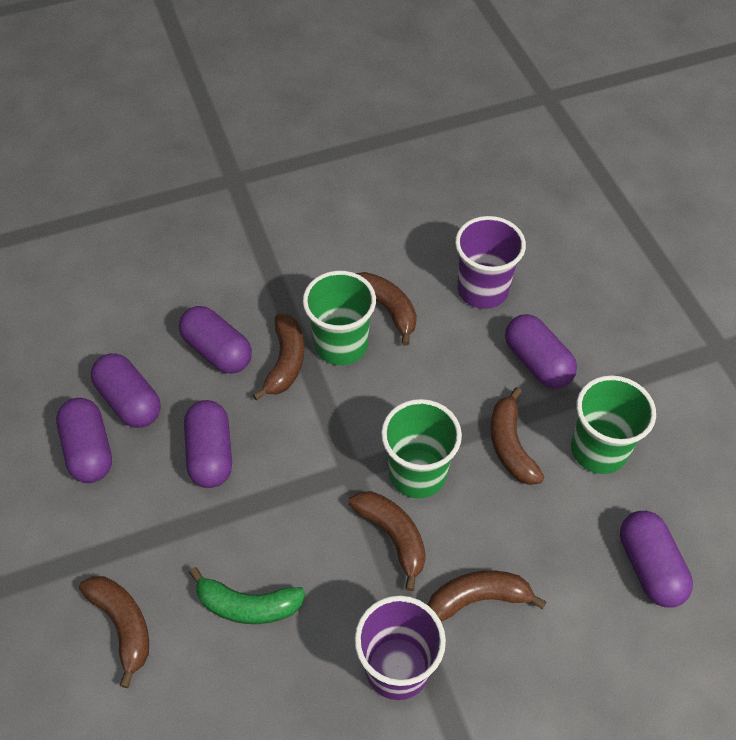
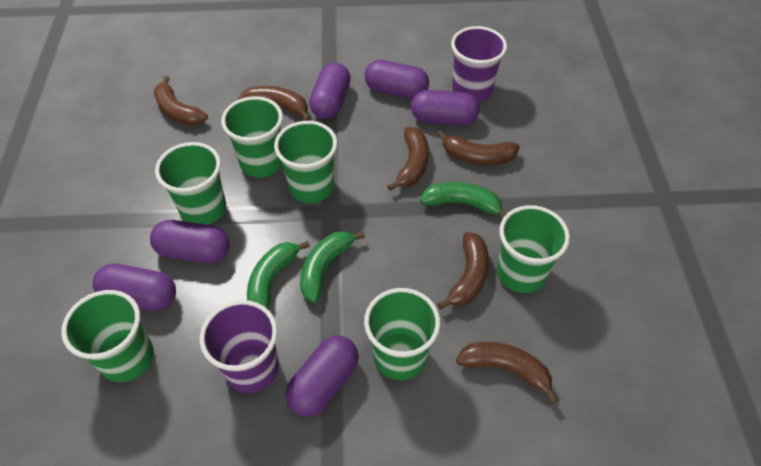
green banana: 1 -> 3
green cup: 3 -> 6

